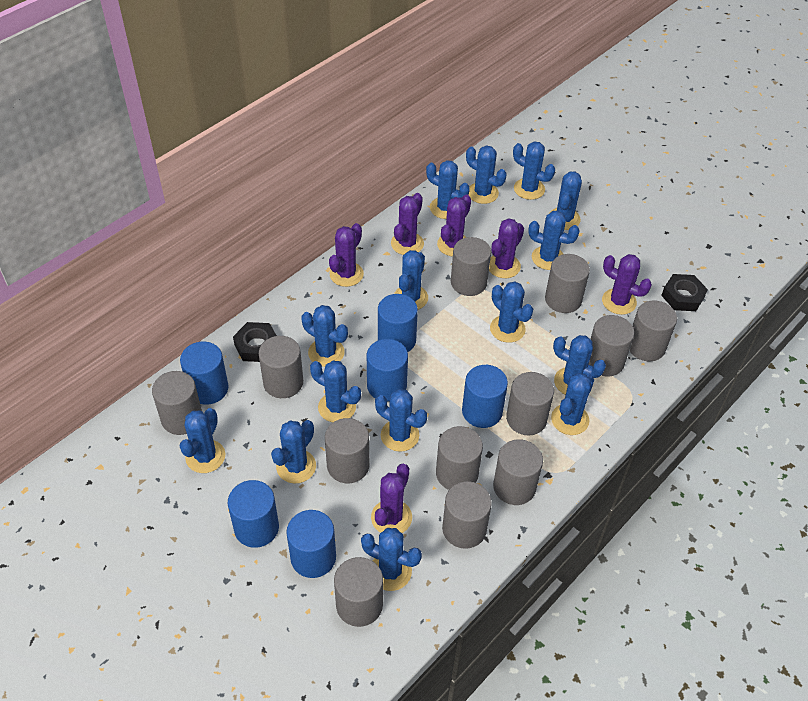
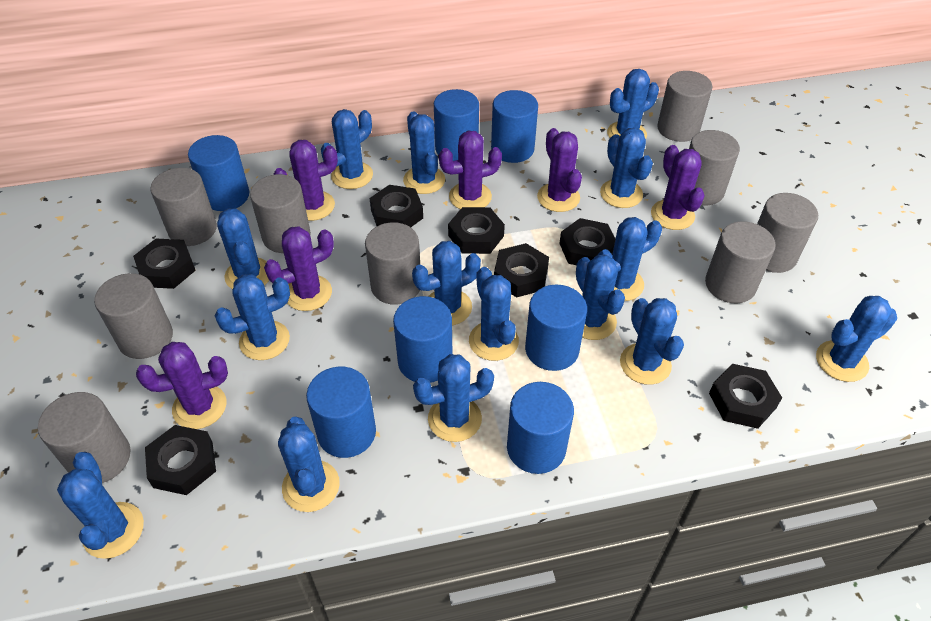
black nut: 2 -> 7
blue cylinder: 6 -> 7
grey cylinder: 12 -> 9

